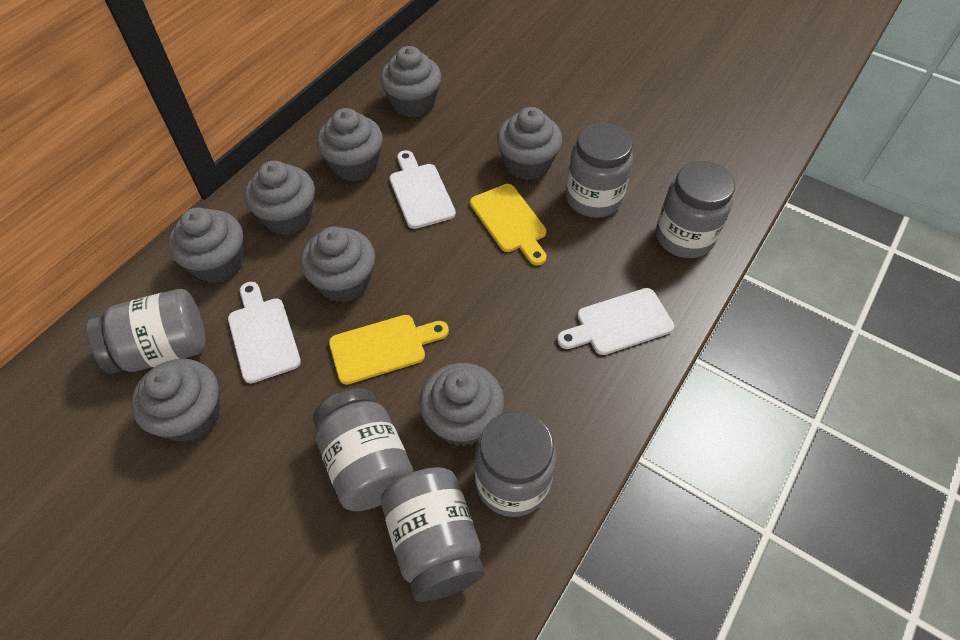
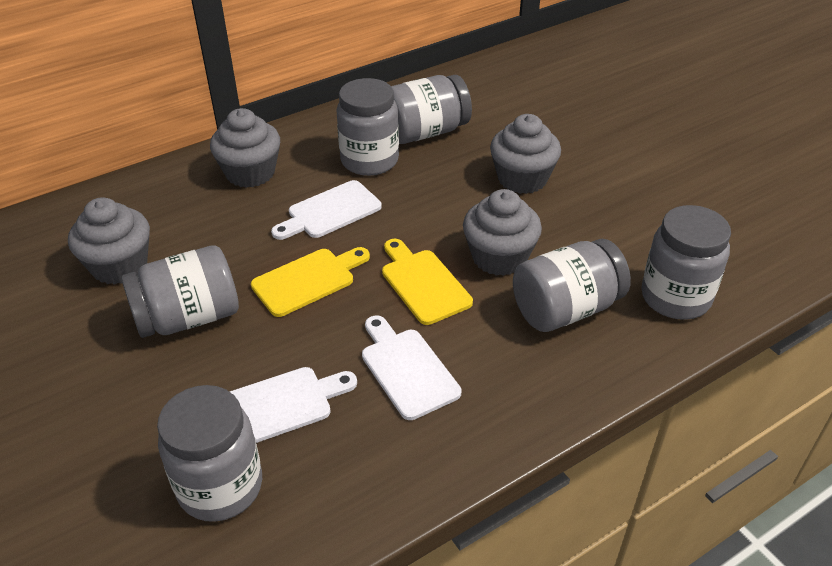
grey cupcake: 8 -> 4

